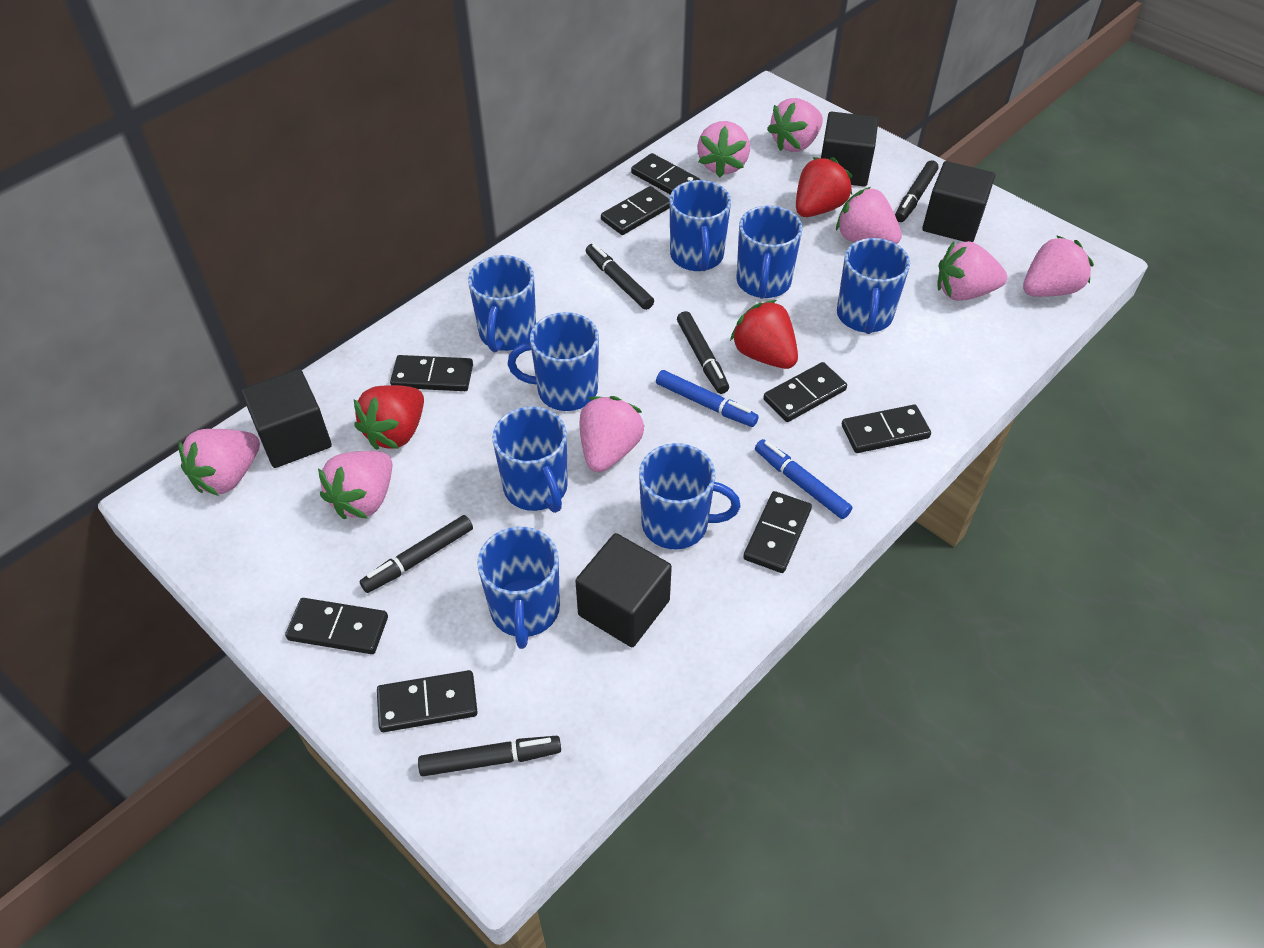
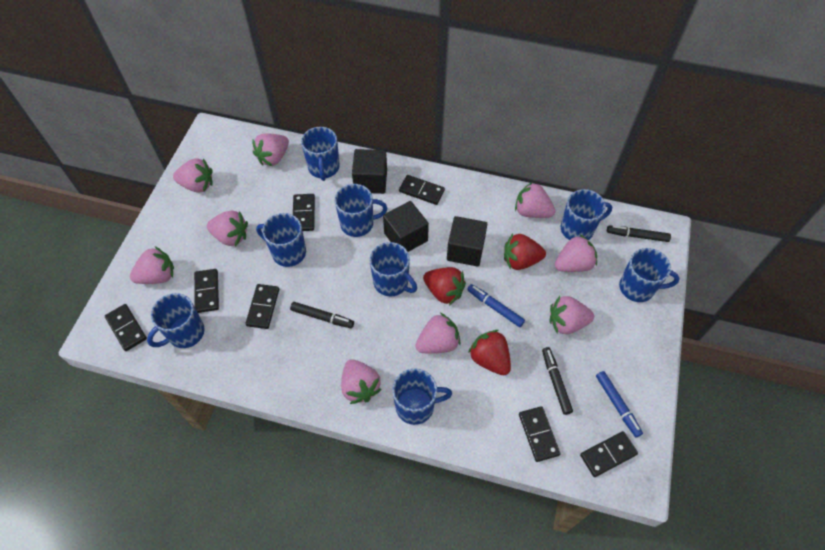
black cube: 4 -> 3
black domino: 8 -> 7
black marker: 5 -> 3
pink strawberry: 8 -> 9

